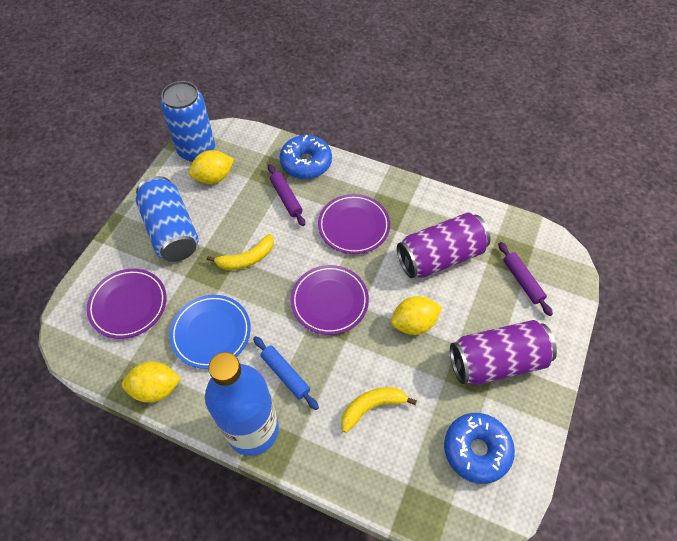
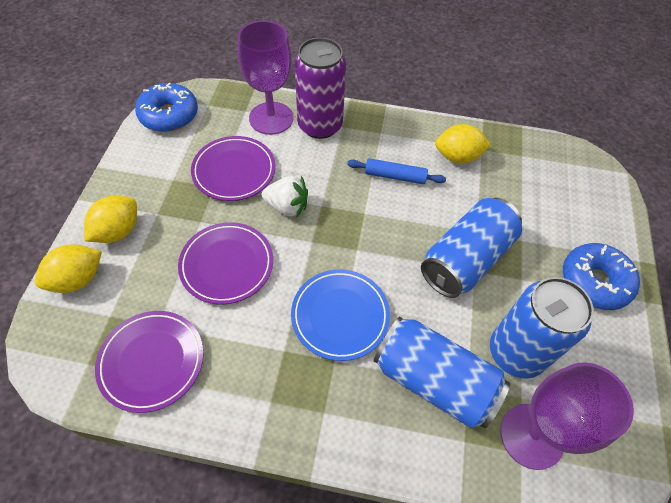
blue bottle: 1 -> 0
blue can: 2 -> 3
purple can: 2 -> 1
purple goblet: 0 -> 2
purple rolling pin: 2 -> 0
white strawberry: 0 -> 1
yellow banana: 2 -> 0

